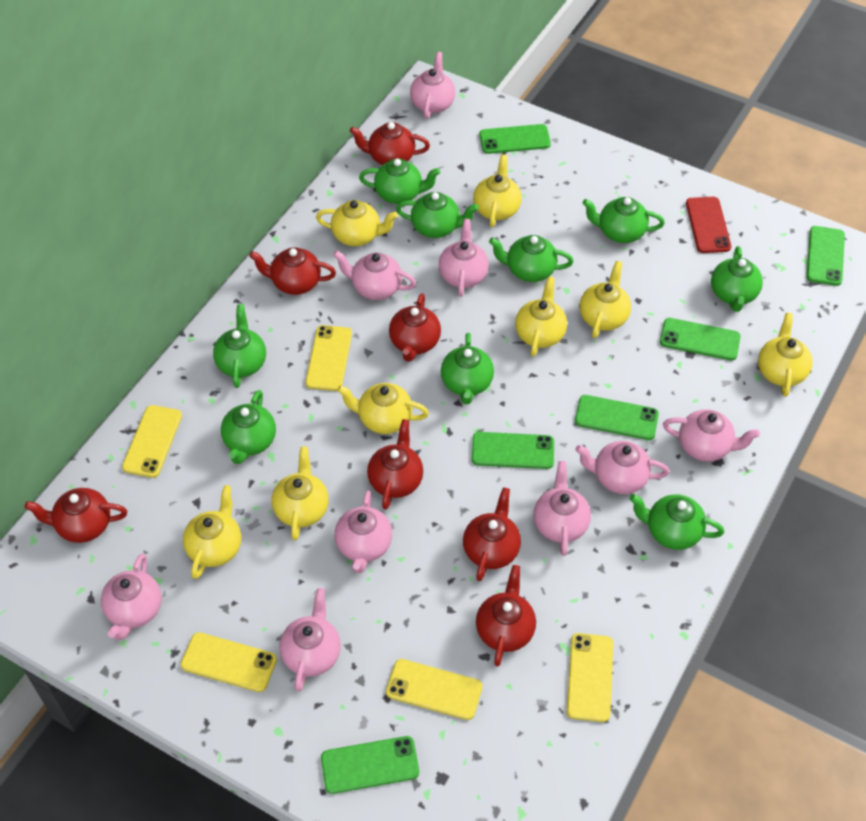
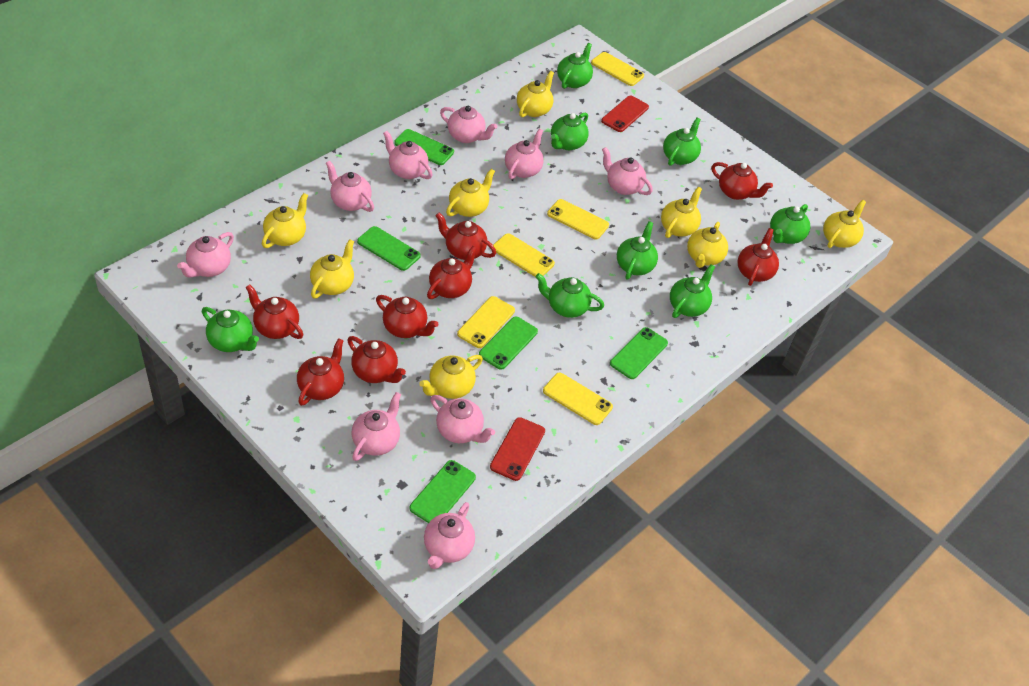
green phone: 6 -> 5
green teapot: 9 -> 8
red phone: 1 -> 2
red teapot: 7 -> 8

